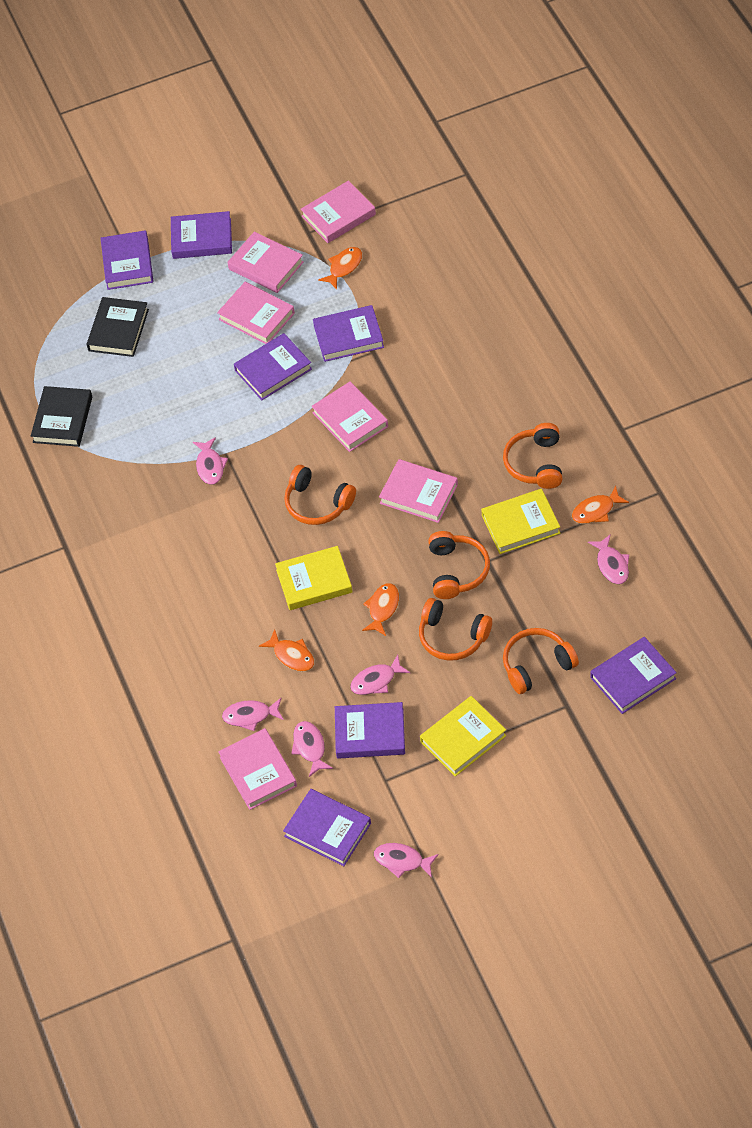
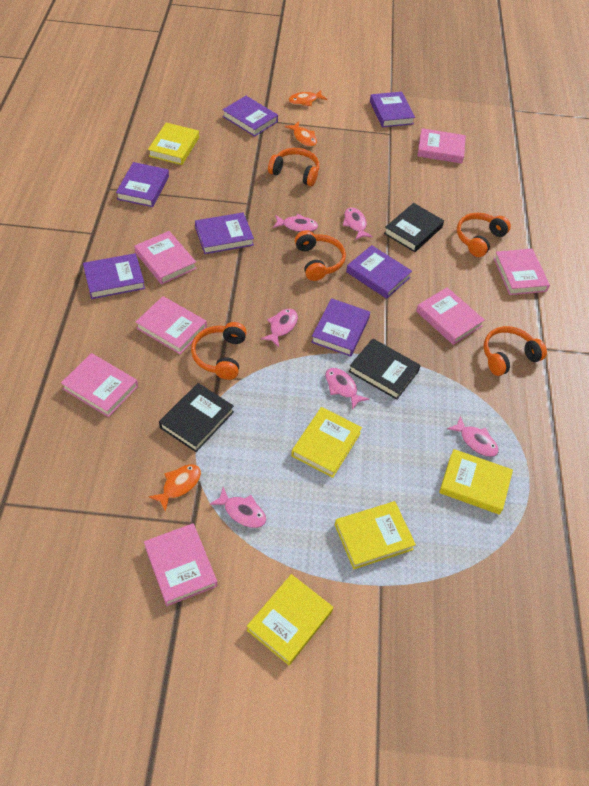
black book: 2 -> 3
orange fish: 4 -> 3
pink book: 6 -> 7
yellow book: 3 -> 5

